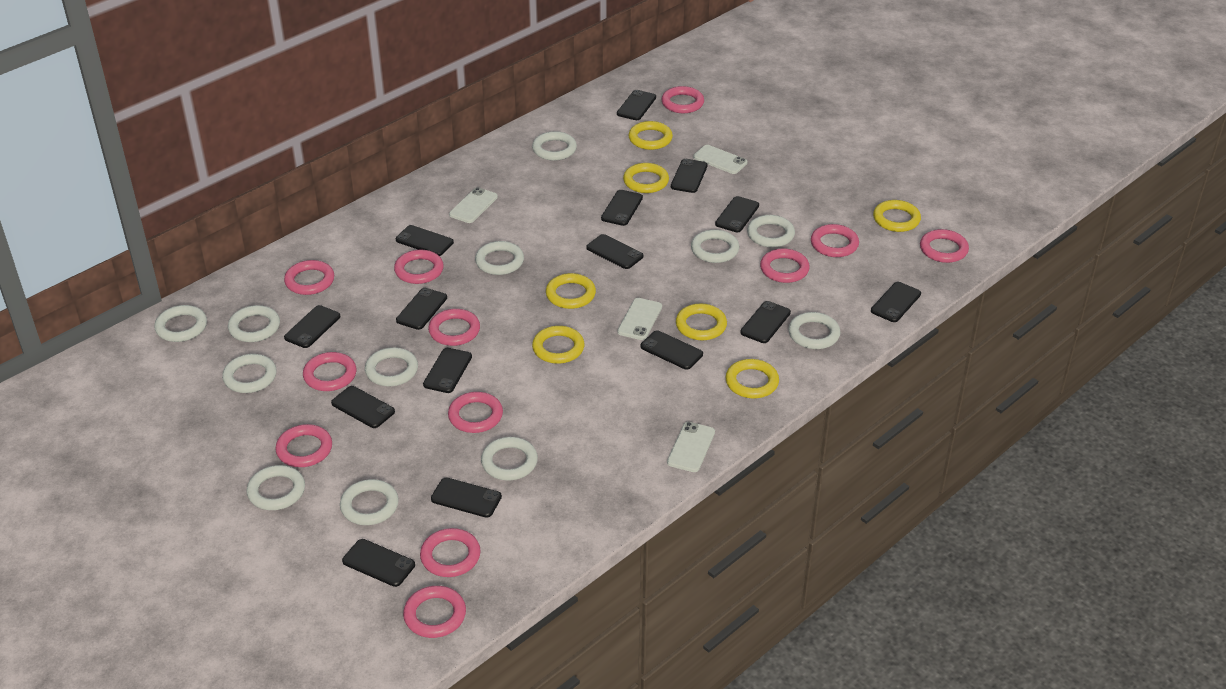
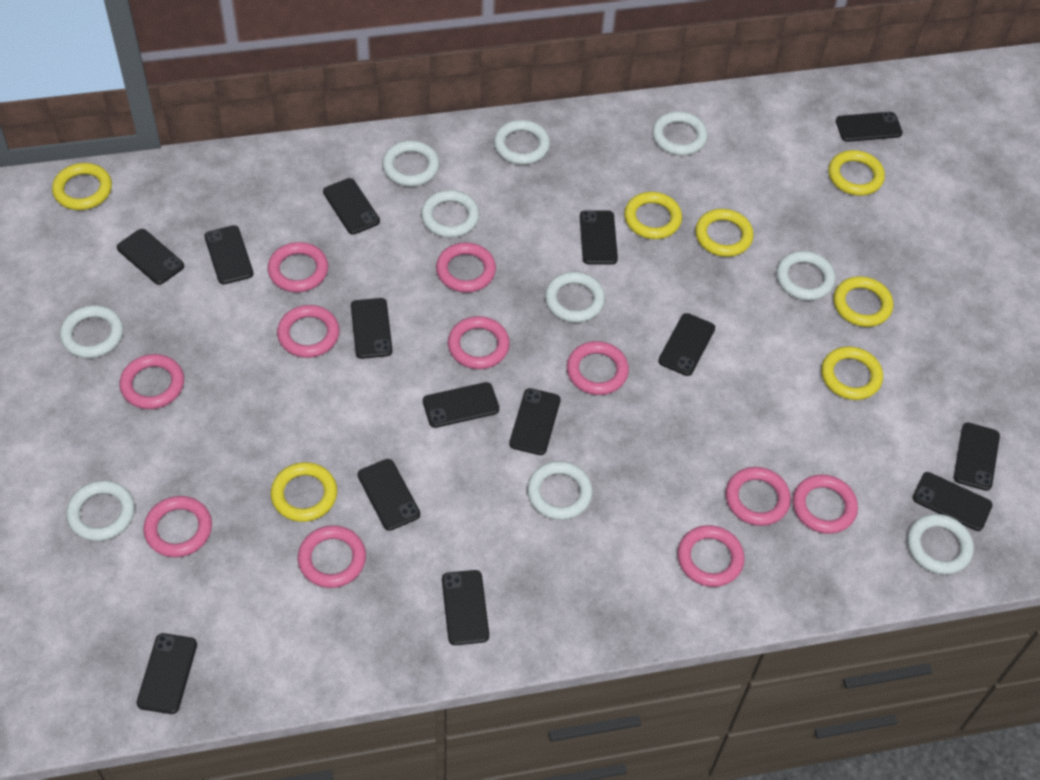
black phone: 15 -> 14
pink ring: 12 -> 11
white phone: 4 -> 0
white ring: 12 -> 10

